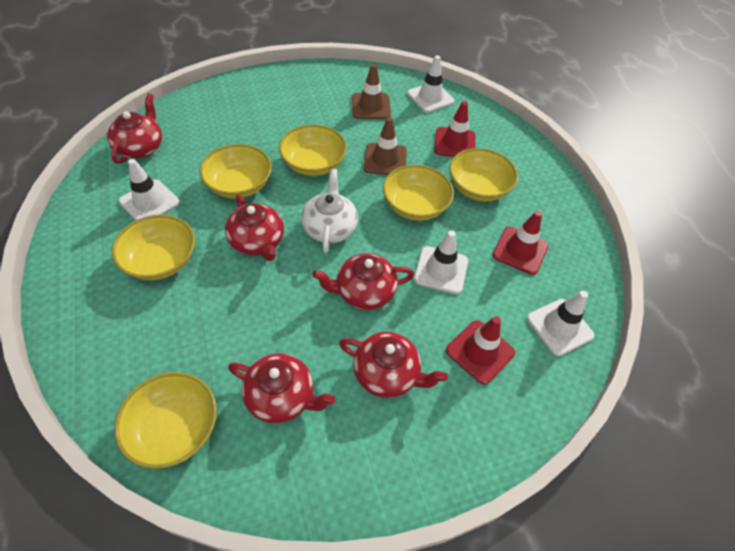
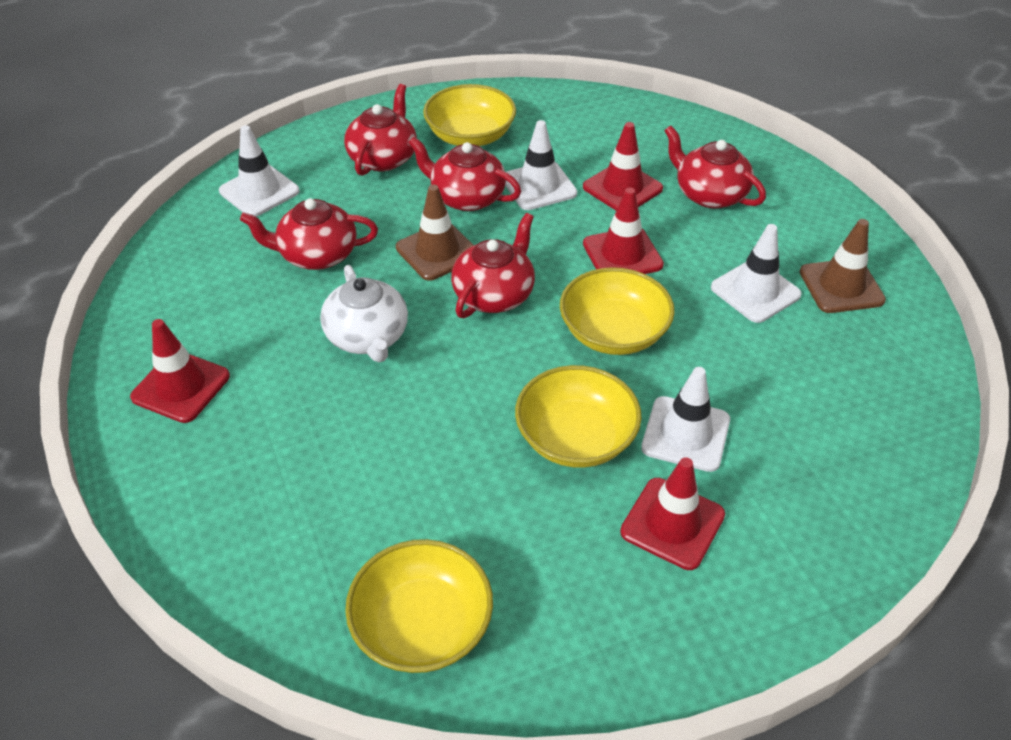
red traffic cone: 3 -> 4
yellow bowl: 6 -> 4

